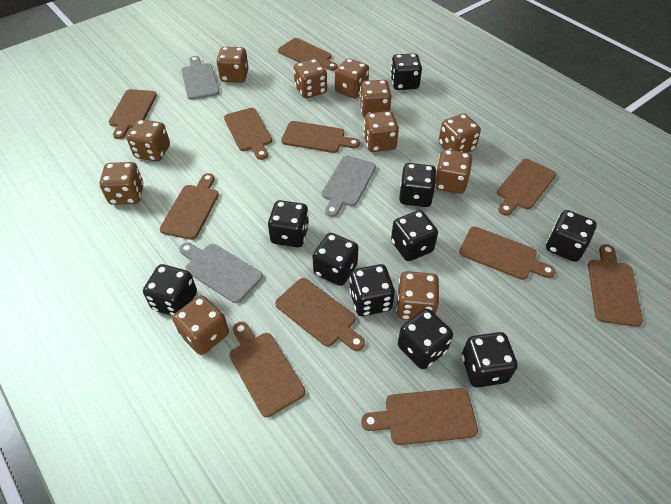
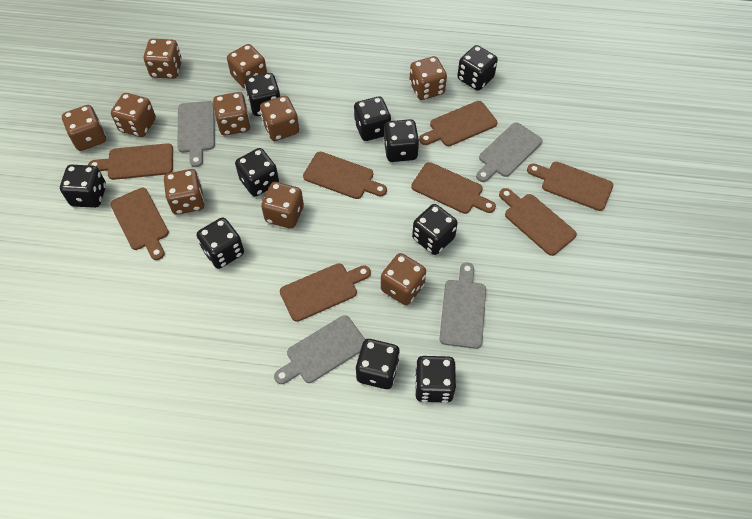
brown cutting board: 11 -> 8
brown dice: 11 -> 10
grey cutting board: 3 -> 4

